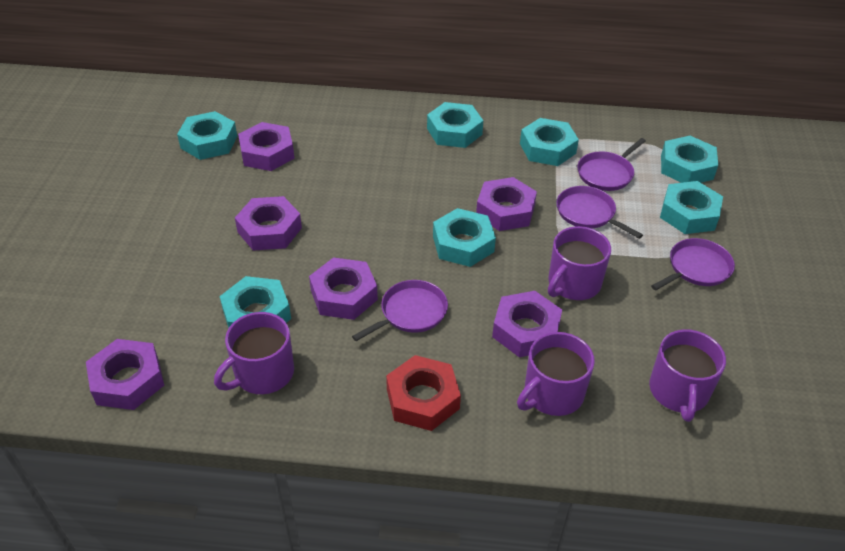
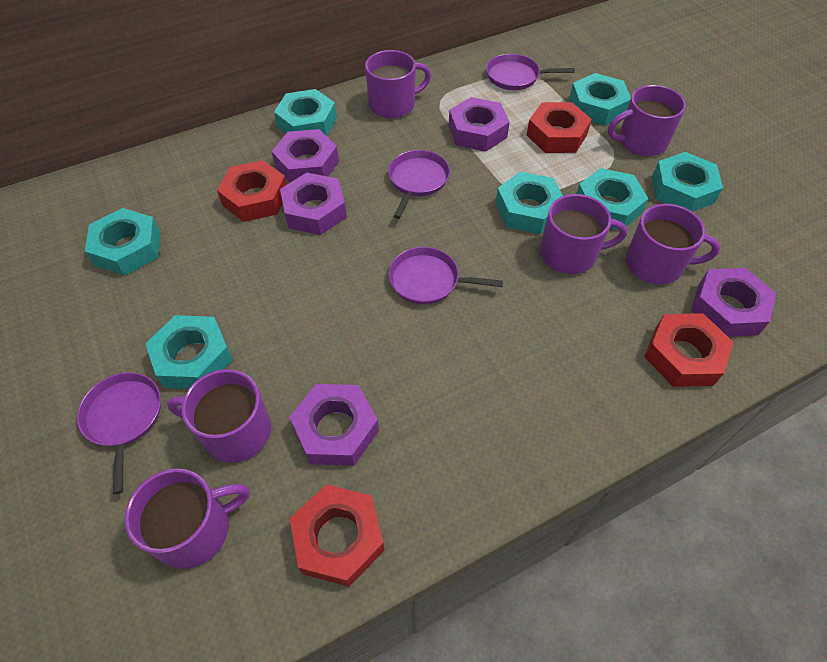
purple mug: 4 -> 6
purple nut: 6 -> 5
red nut: 1 -> 4

